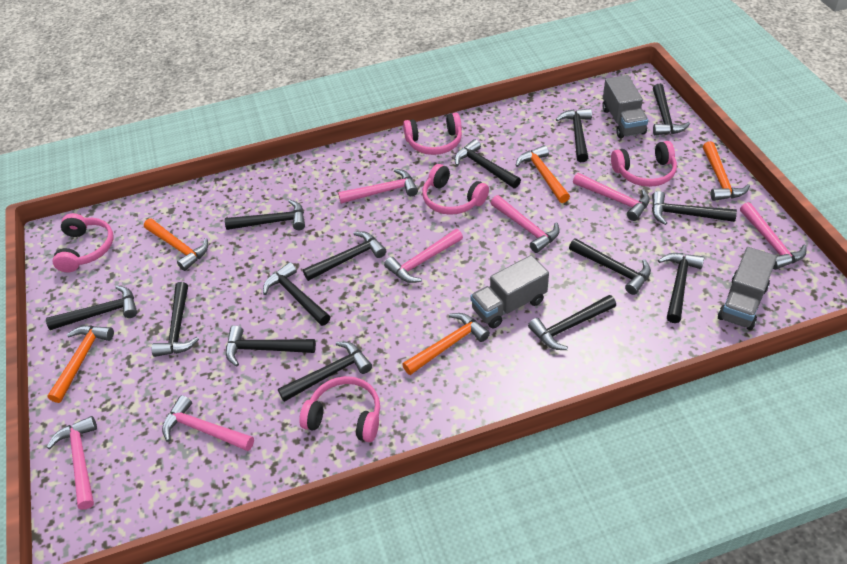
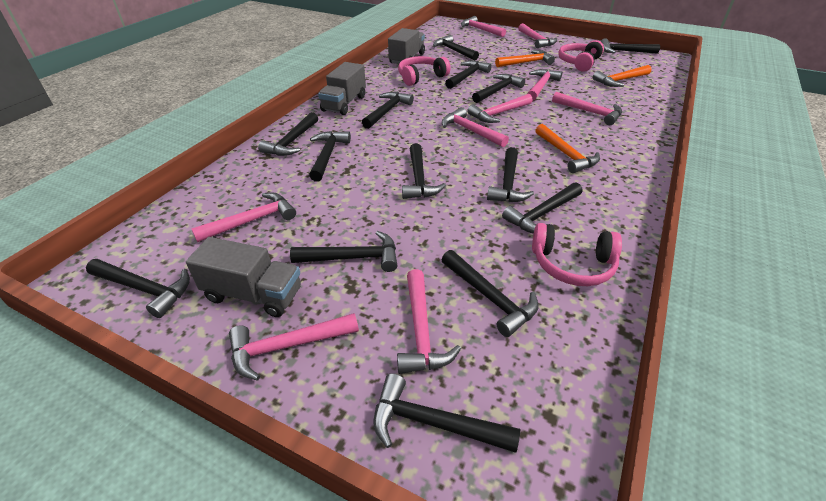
orange hammer: 5 -> 3
pink hammer: 7 -> 9
pink headphones: 5 -> 3

